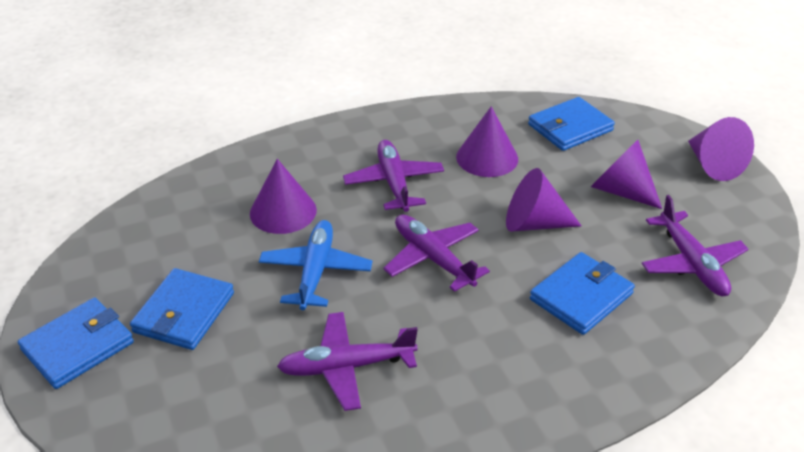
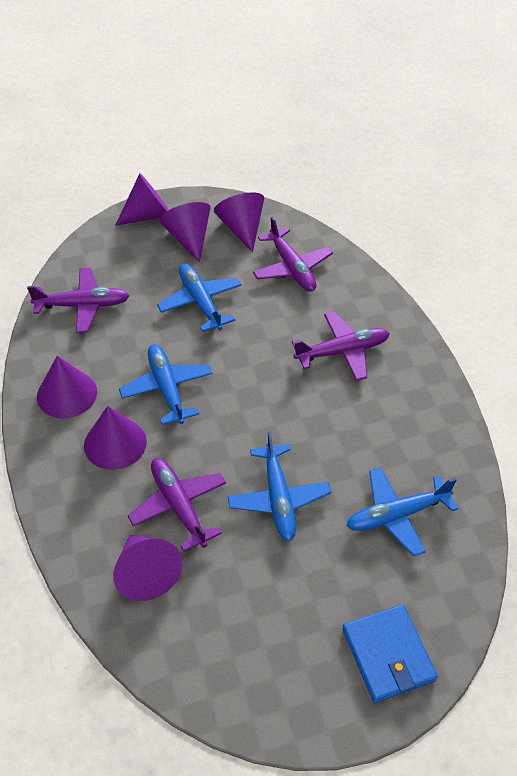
blue plane: 1 -> 4
blue wallet: 4 -> 1
purple cone: 5 -> 6

